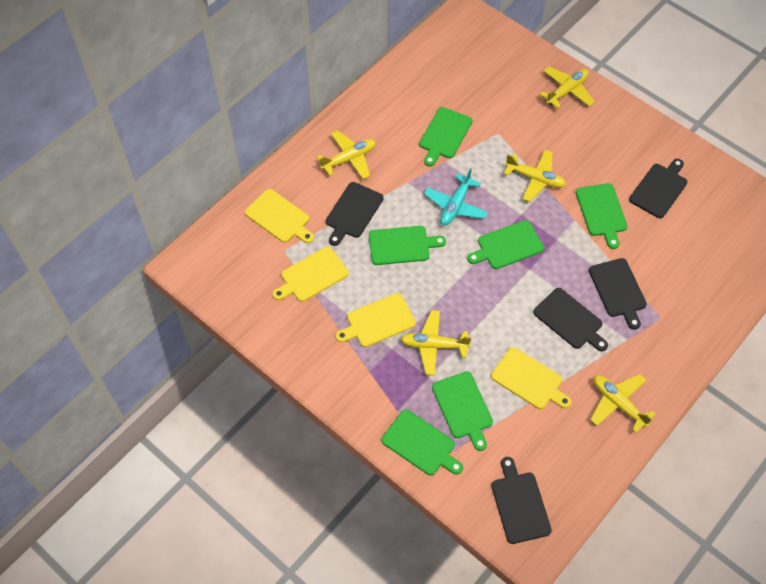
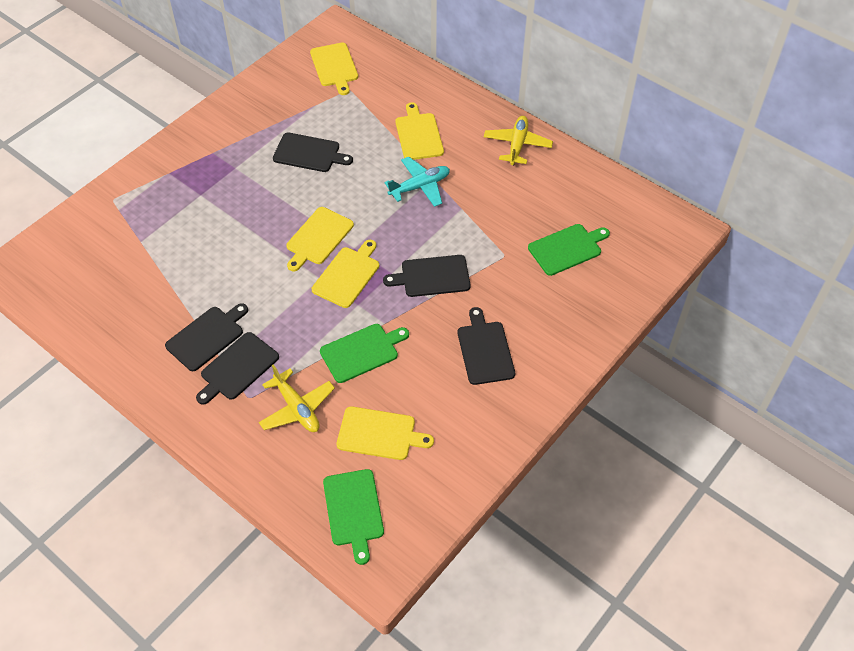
green cutting board: 6 -> 3
yellow cutting board: 4 -> 5
yellow plane: 5 -> 2

